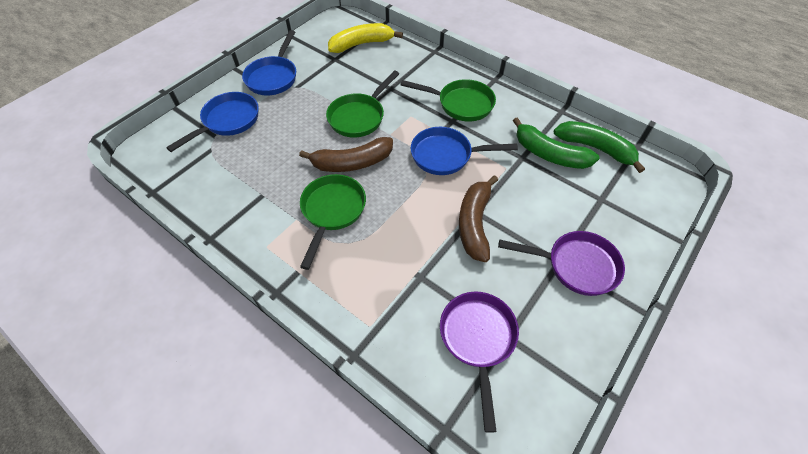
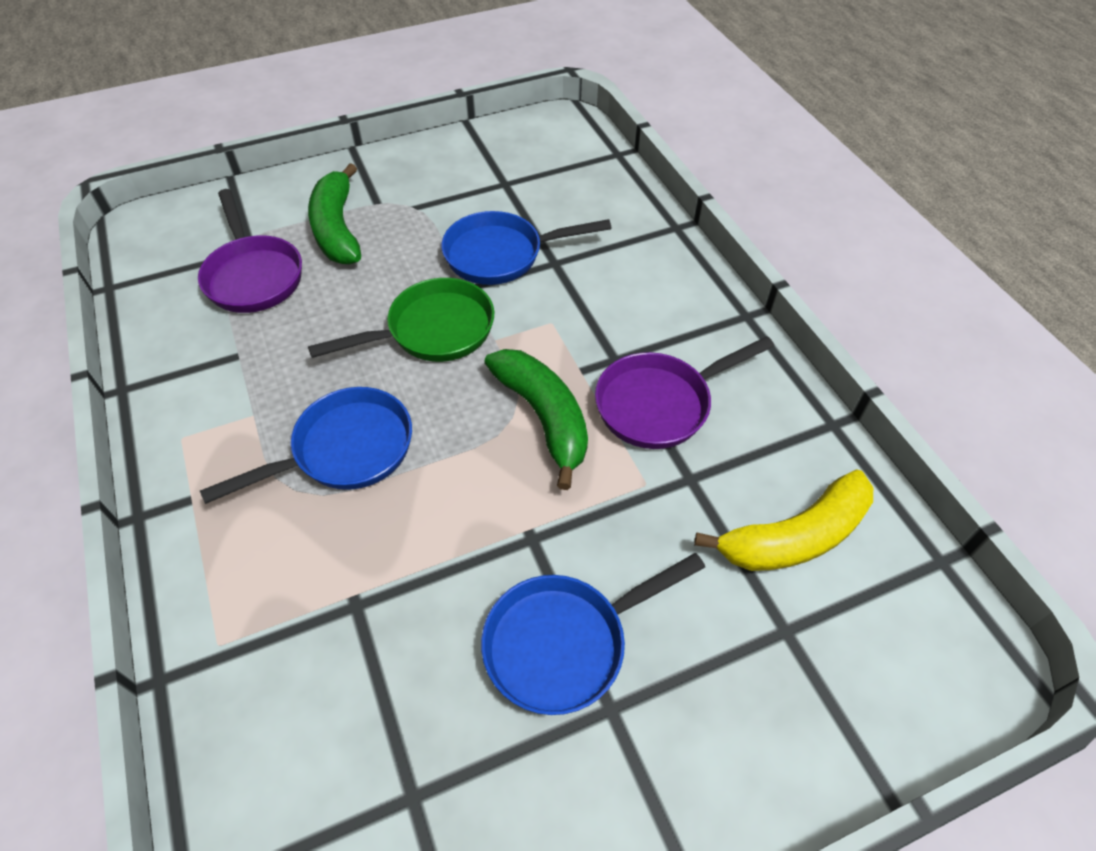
brown banana: 2 -> 0
green pan: 3 -> 1

